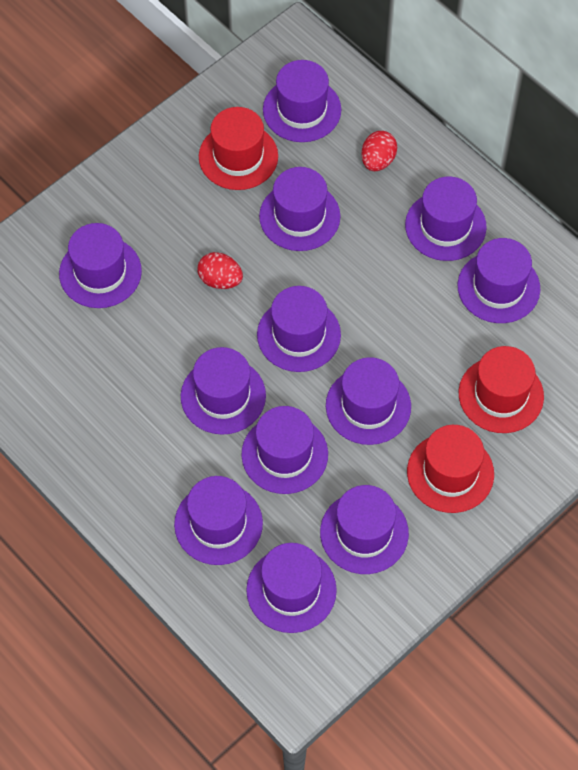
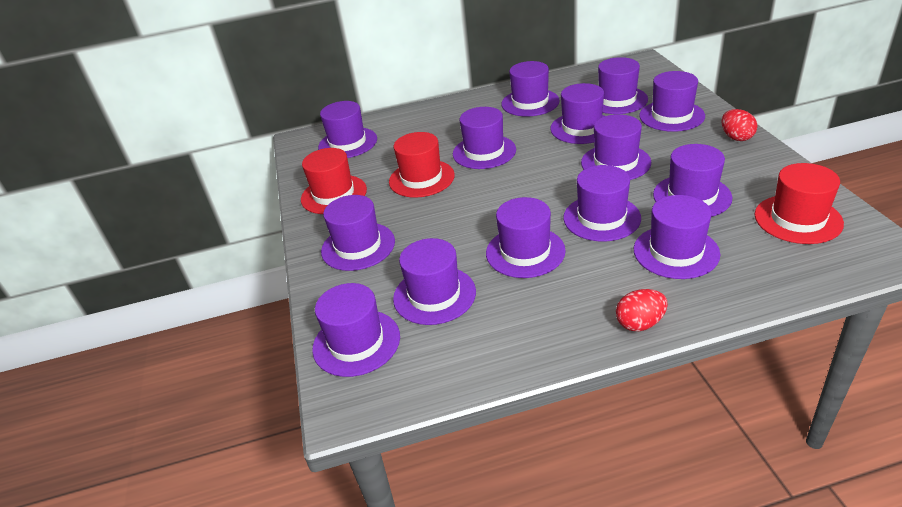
purple hat: 12 -> 14

